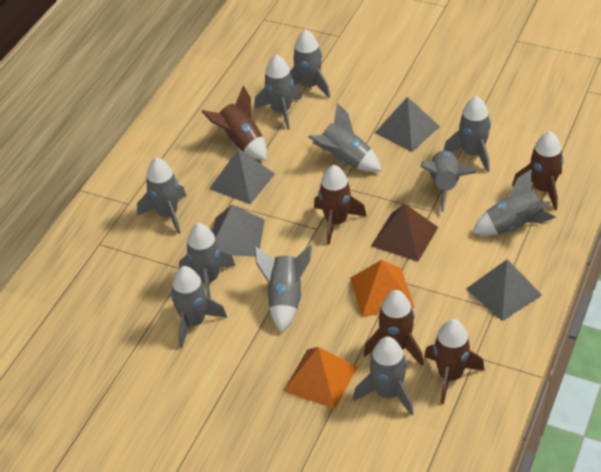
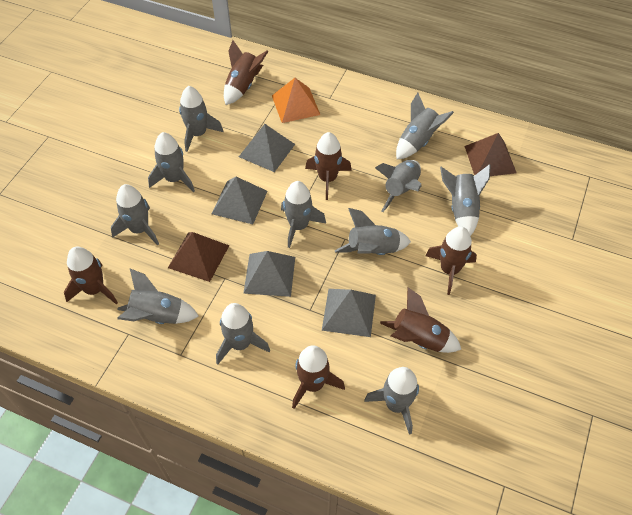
brown pyramid: 1 -> 2
brown rocket: 5 -> 6
orange pyramid: 2 -> 1

